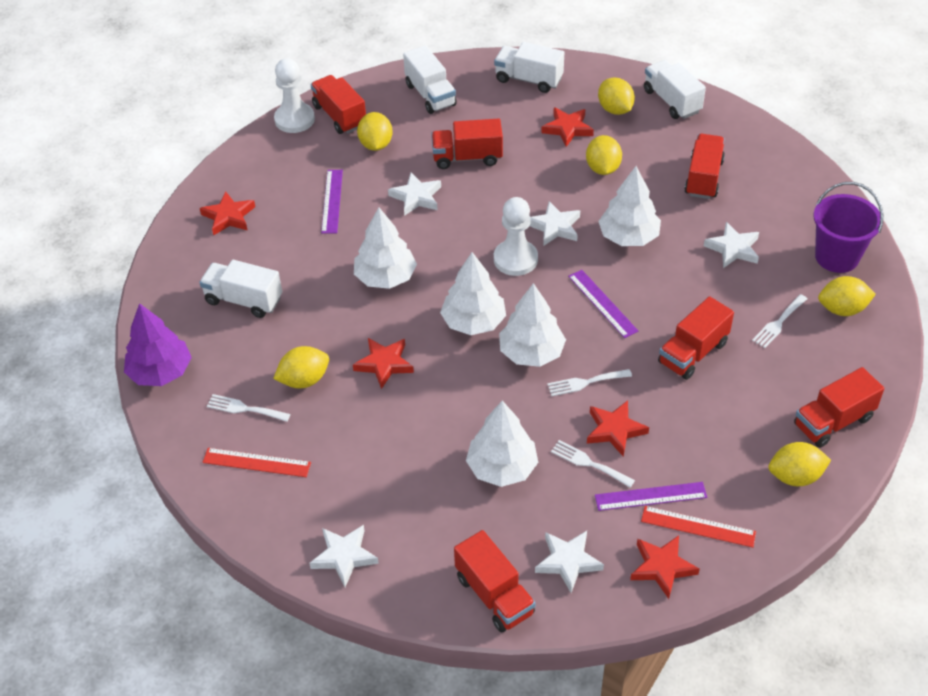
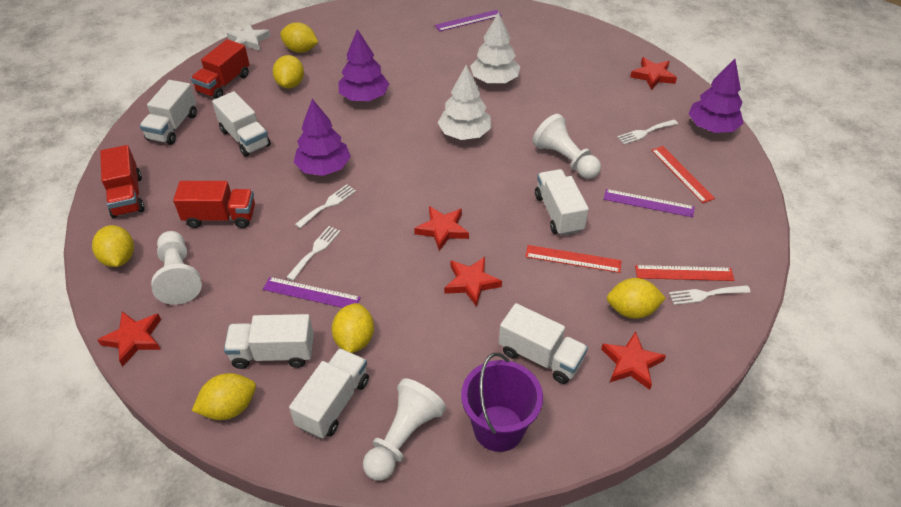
purple tree: 1 -> 3
red ruler: 2 -> 3
red truck: 6 -> 3
white pawn: 2 -> 3
white star: 5 -> 1
white tree: 5 -> 2
white truck: 4 -> 6

